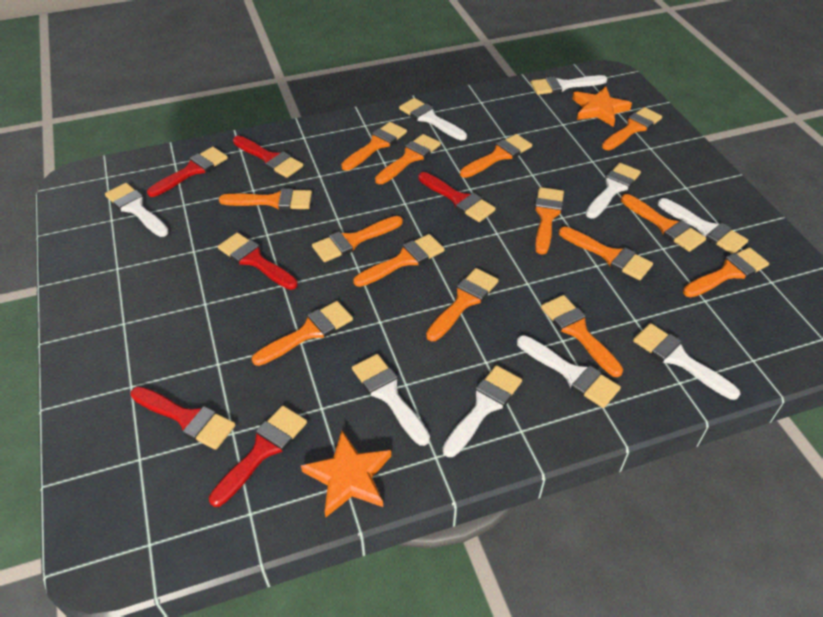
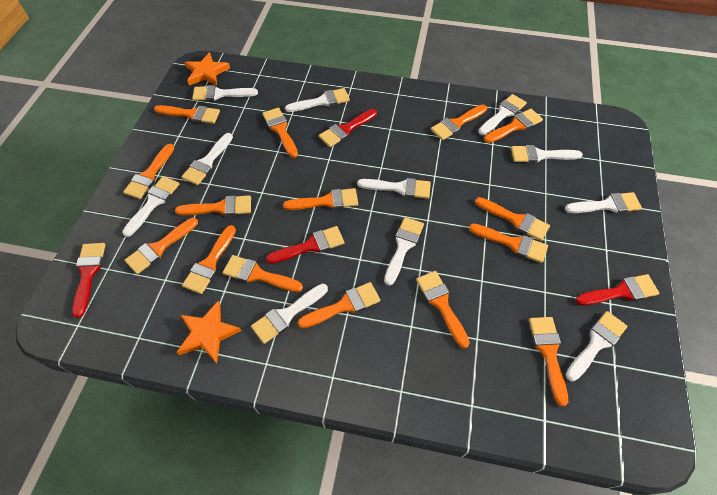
orange brush: 14 -> 15
red brush: 6 -> 4
white brush: 9 -> 11

